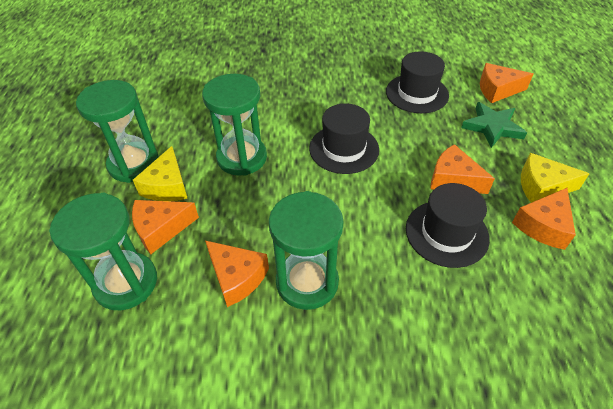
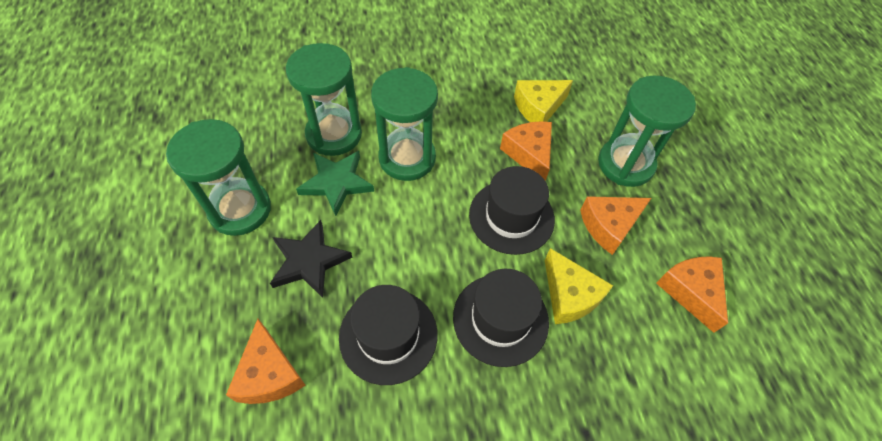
black star: 0 -> 1
orange cheese: 5 -> 4

